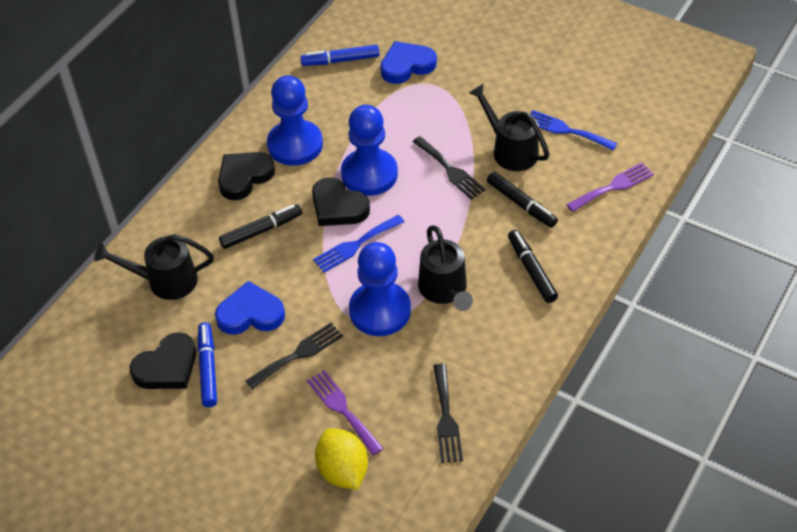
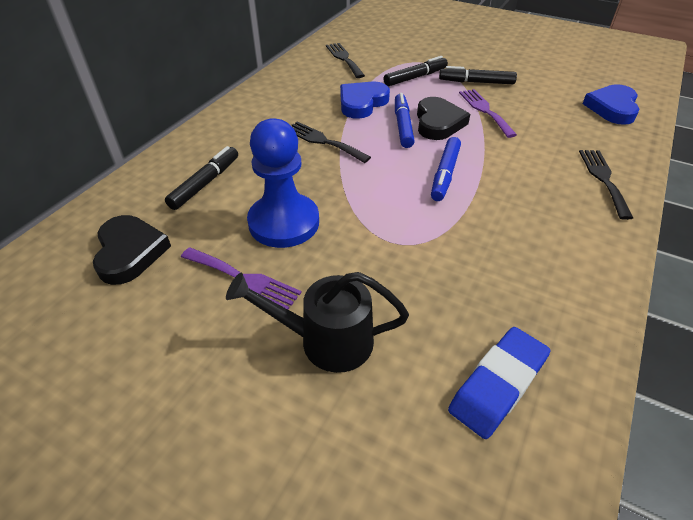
black heart: 3 -> 2
black watering can: 3 -> 1
blue eraser: 0 -> 1
blue fork: 2 -> 0
blue pawn: 3 -> 1
yellow lemon: 1 -> 0

